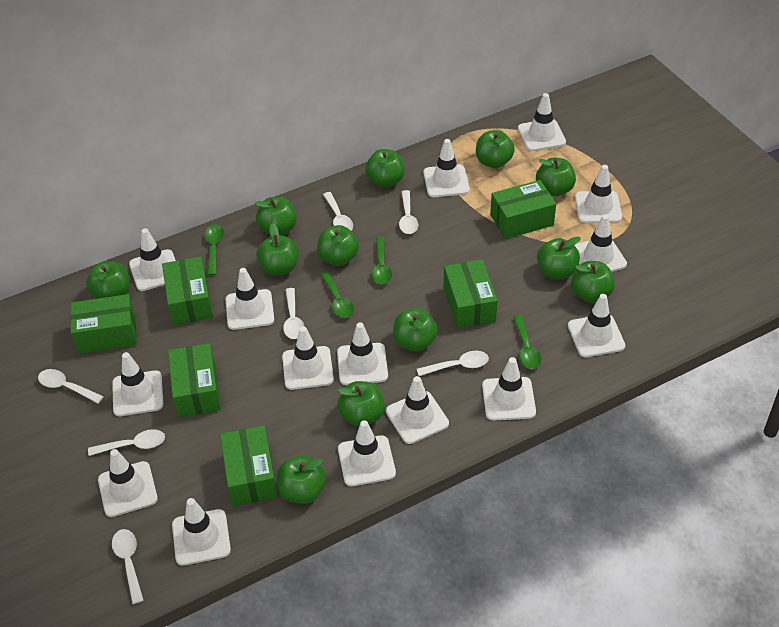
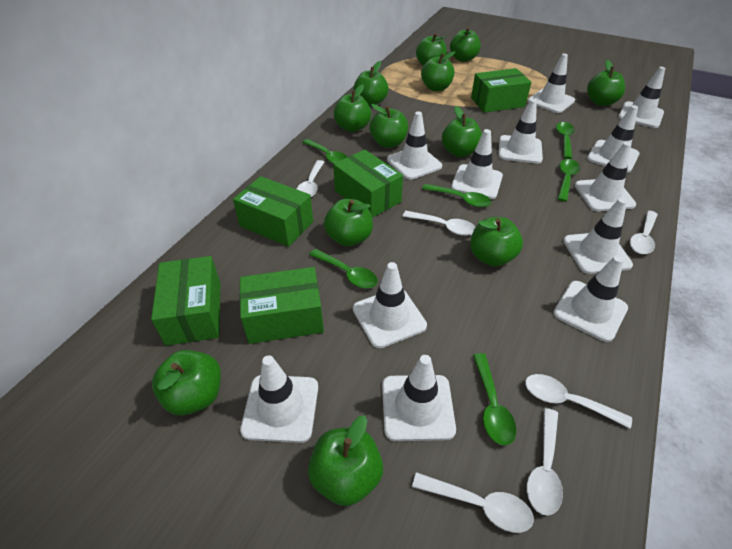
green box: 6 -> 5
green spoon: 4 -> 6
white spoon: 7 -> 6
white traffic cone: 15 -> 12

